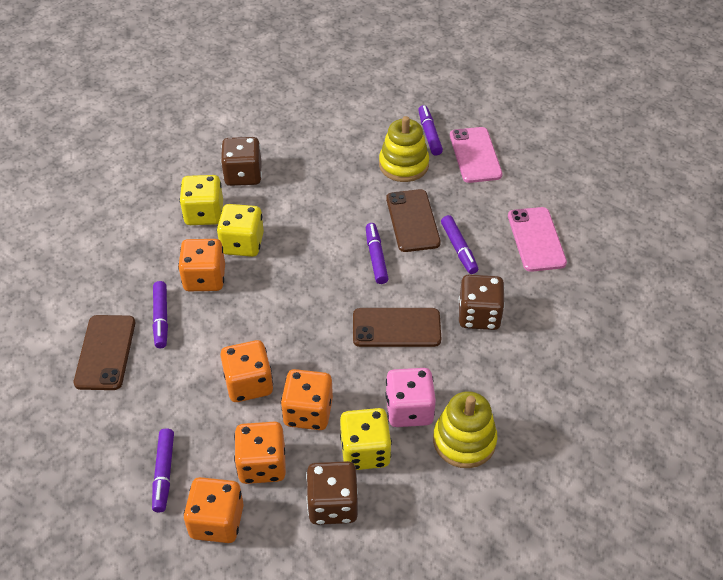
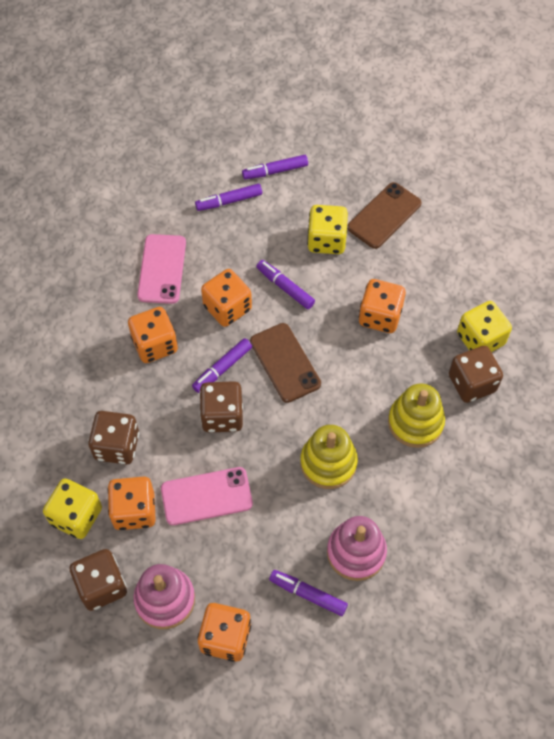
brown dice: 3 -> 4
brown phone: 3 -> 2
pink dice: 1 -> 0
pink stacking toy: 0 -> 2

